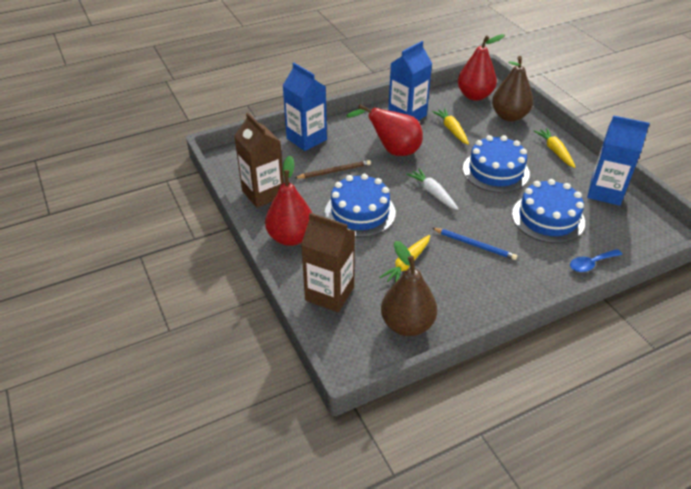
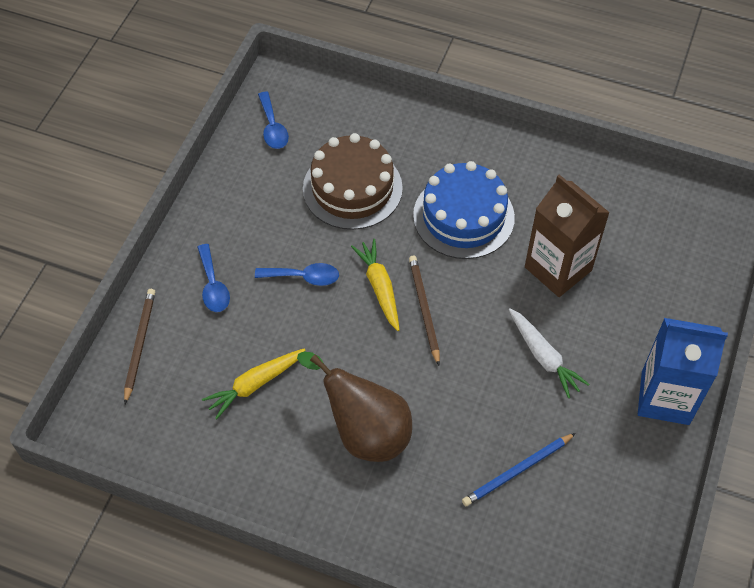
blue cake: 3 -> 1
blue carton: 3 -> 1
blue spoon: 1 -> 3
brown cake: 0 -> 1
brown carton: 2 -> 1
brown pear: 2 -> 1
brown pencil: 1 -> 2
red pear: 3 -> 0
yellow carrot: 3 -> 2

